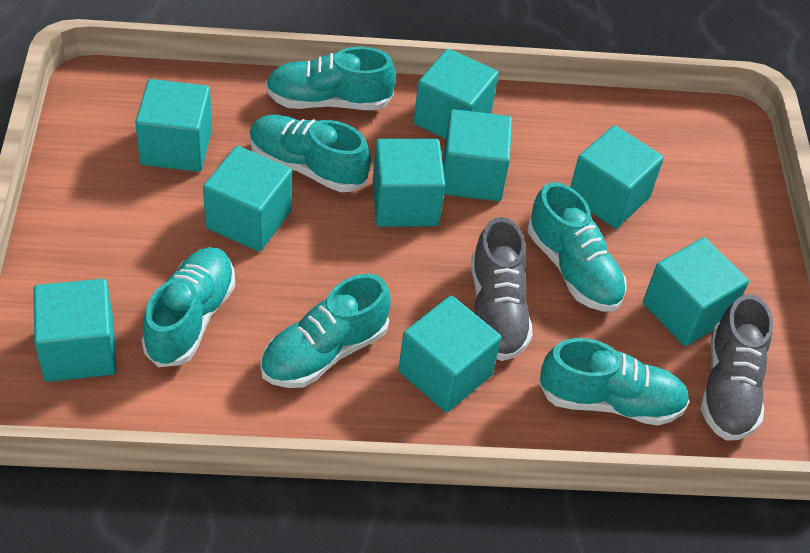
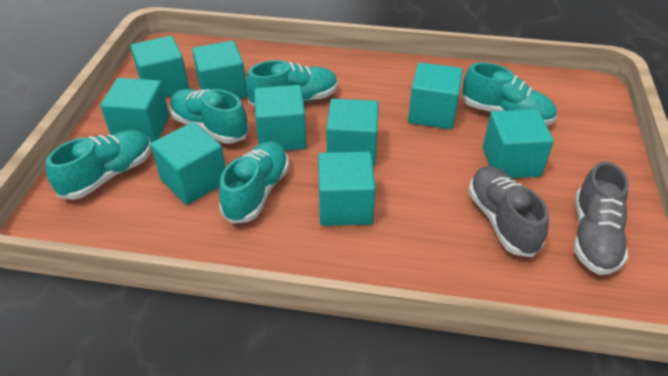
turquoise shoe: 6 -> 5

